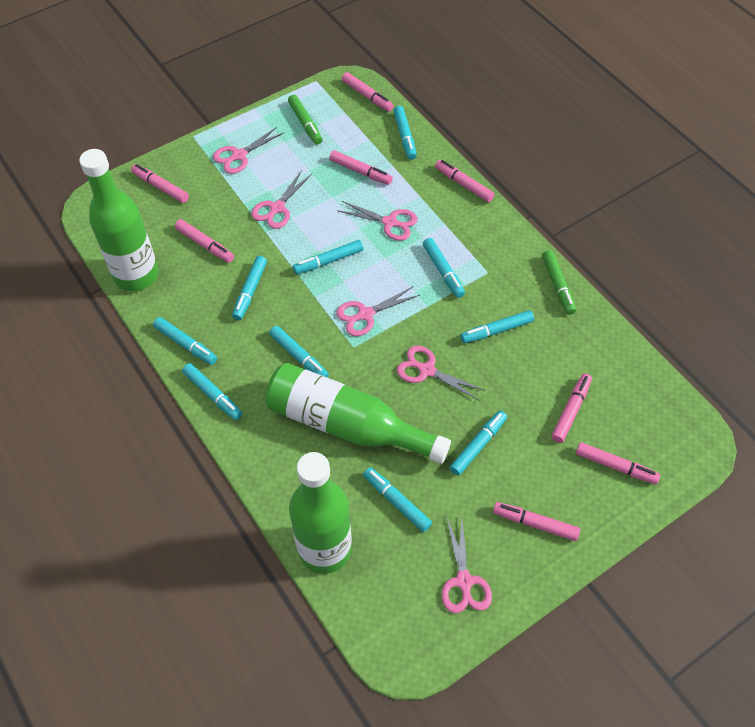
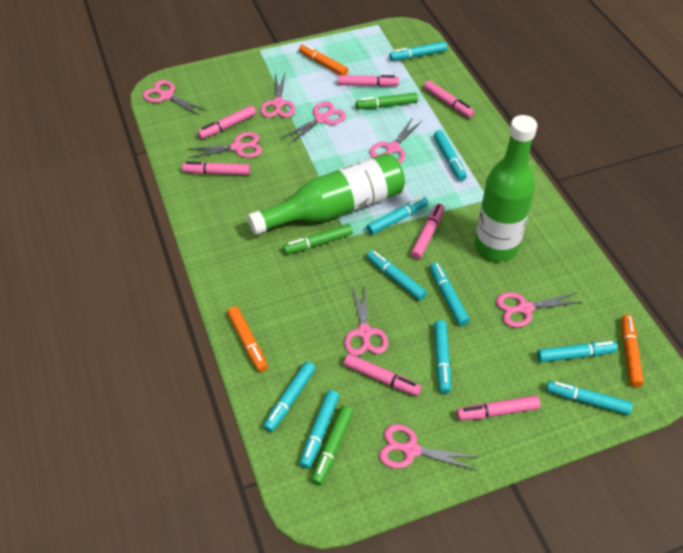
green bottle: 3 -> 2
green marker: 2 -> 3
orange marker: 0 -> 3
pink marker: 8 -> 7
pink scissors: 6 -> 8

